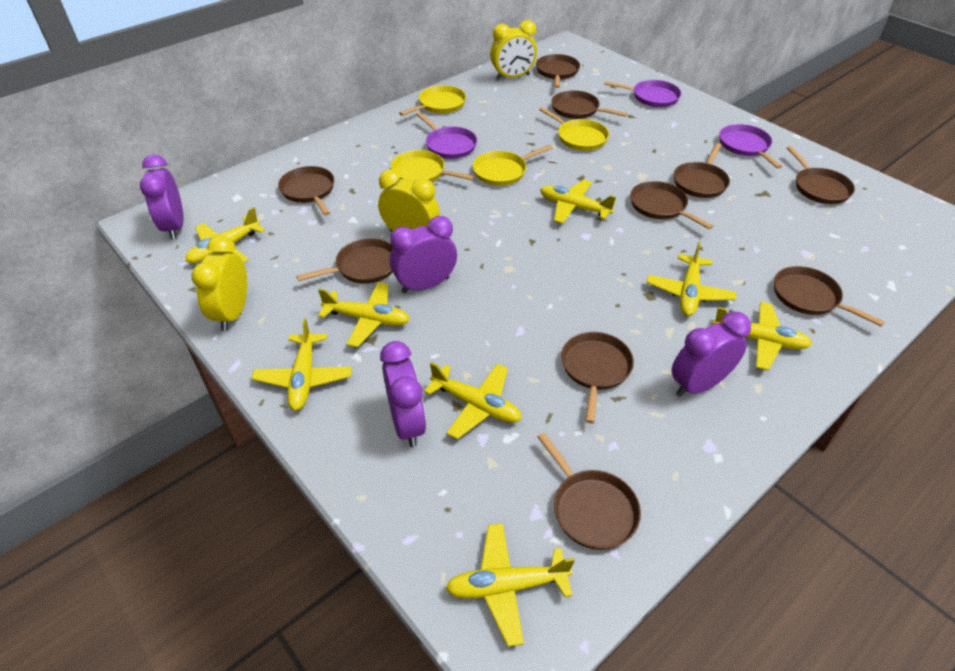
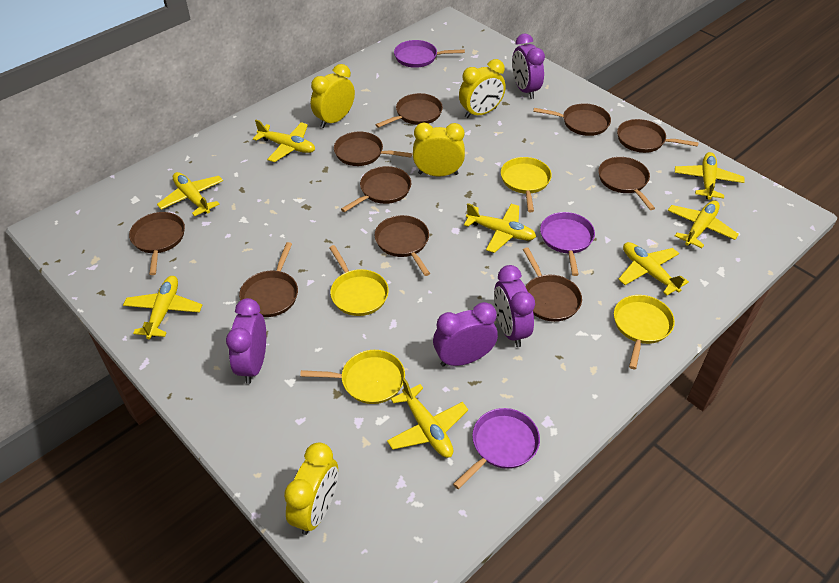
yellow clock: 3 -> 4

